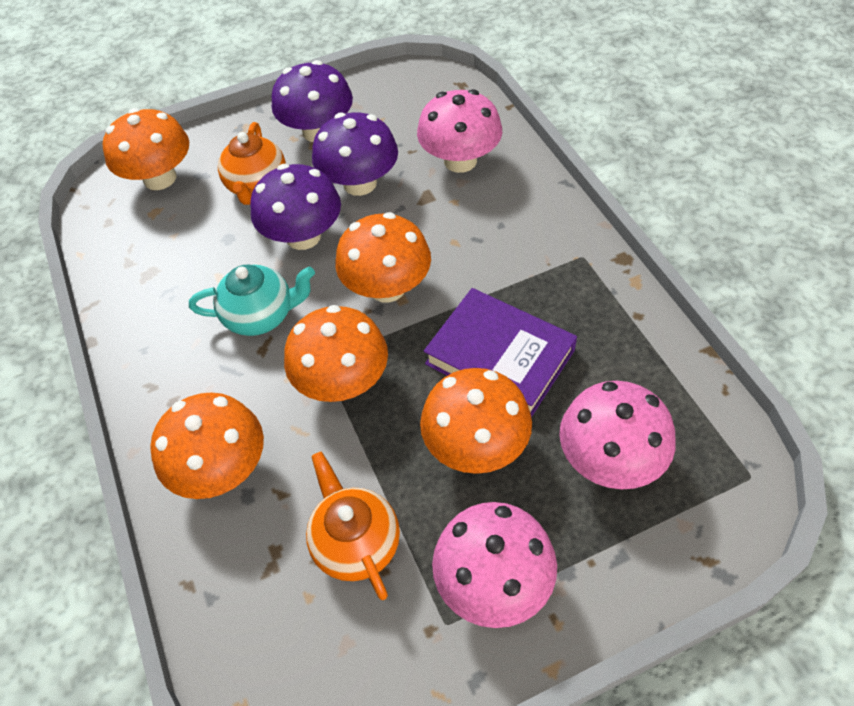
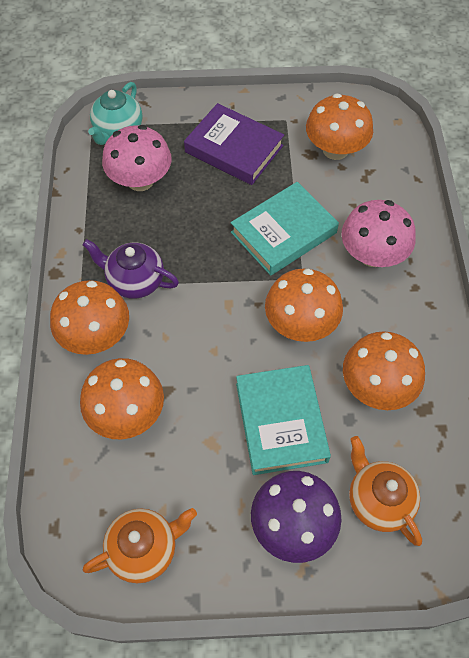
pink mushroom: 3 -> 2
purple mushroom: 3 -> 1
purple teapot: 0 -> 1
turquoise book: 0 -> 2

